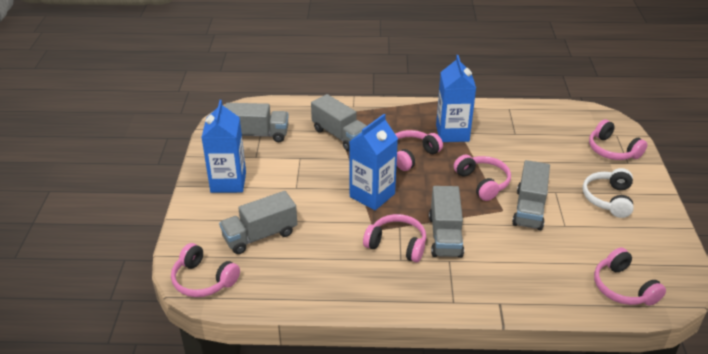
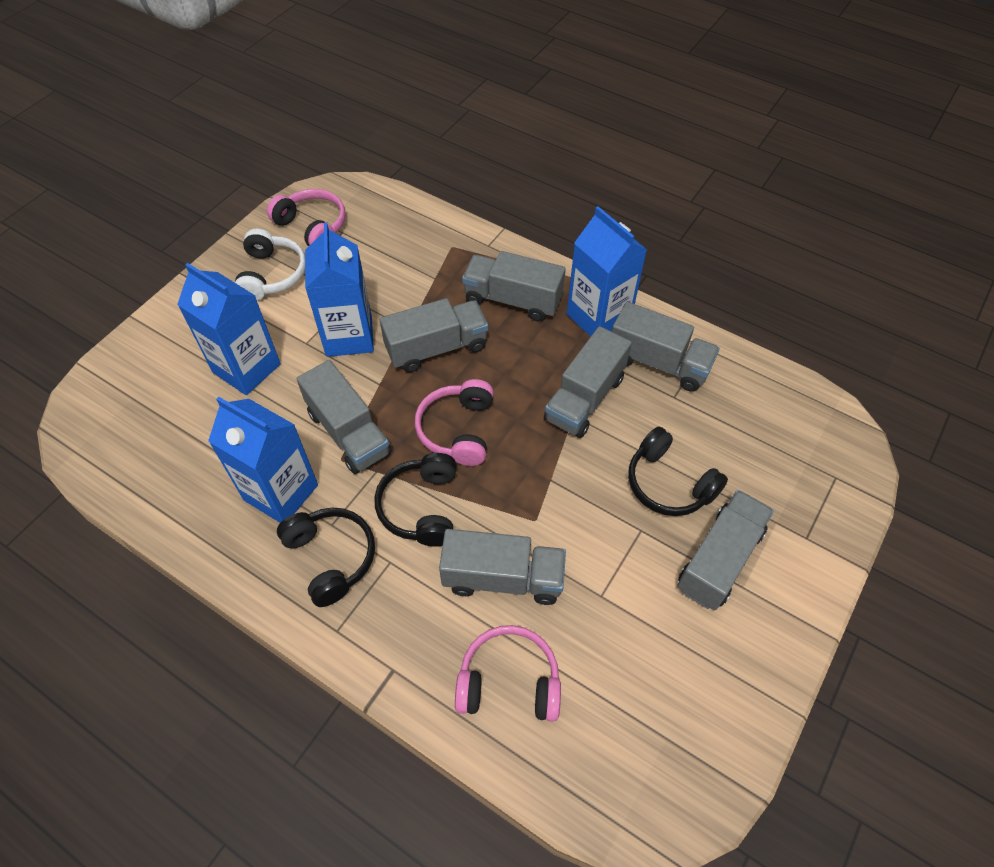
black headphones: 0 -> 3
blue carton: 3 -> 4
grey truck: 5 -> 7
pink headphones: 6 -> 3

